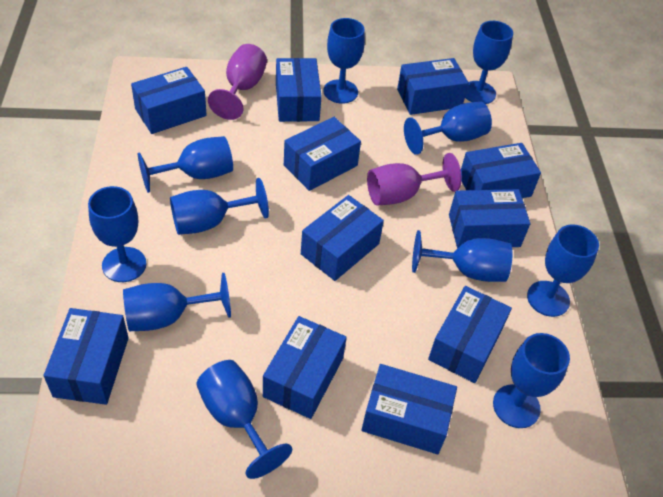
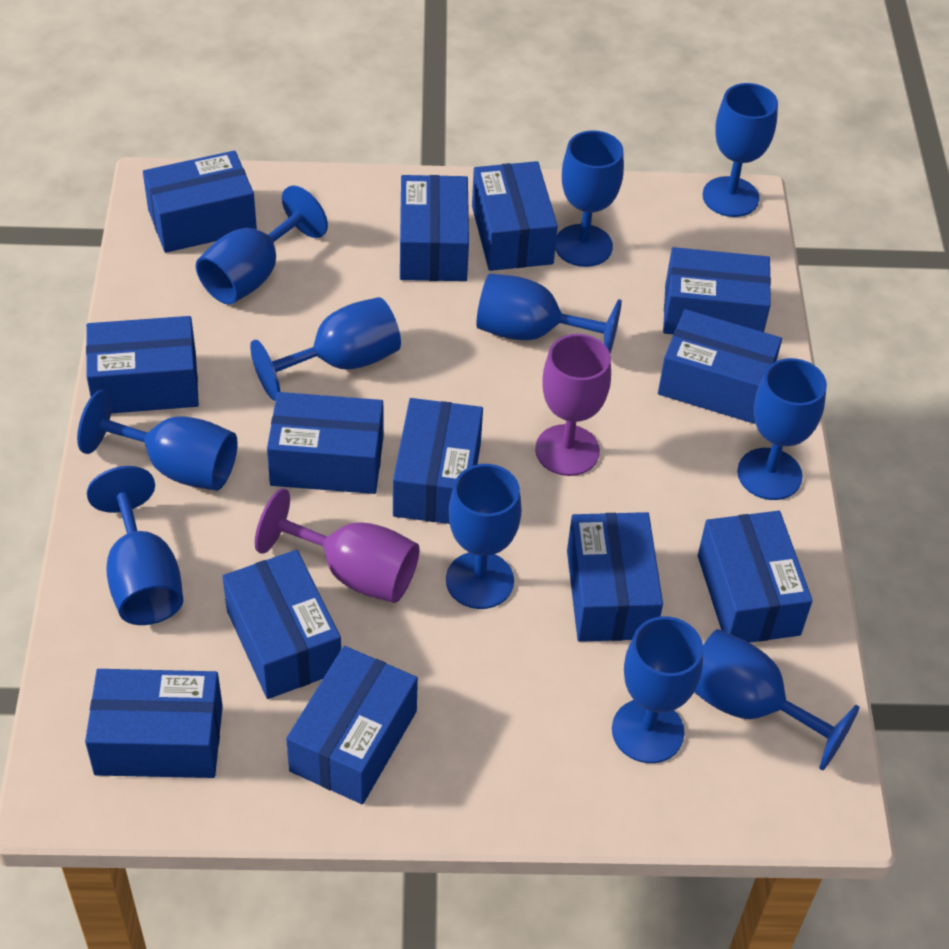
blue box: 11 -> 13

